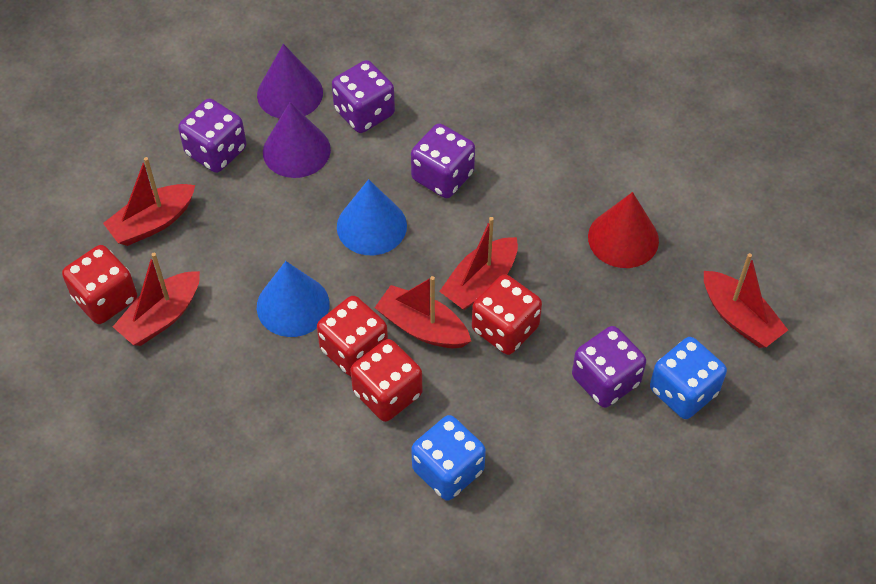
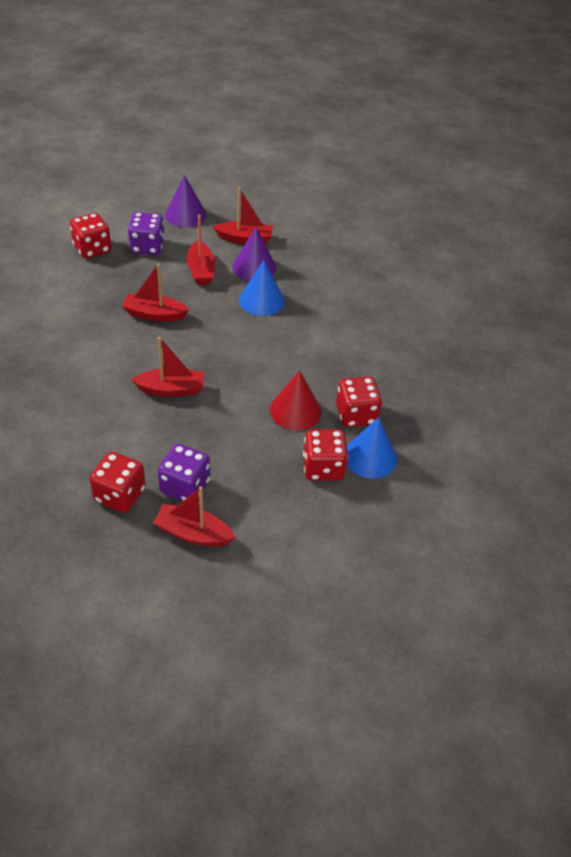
blue dice: 2 -> 0
purple dice: 4 -> 2

